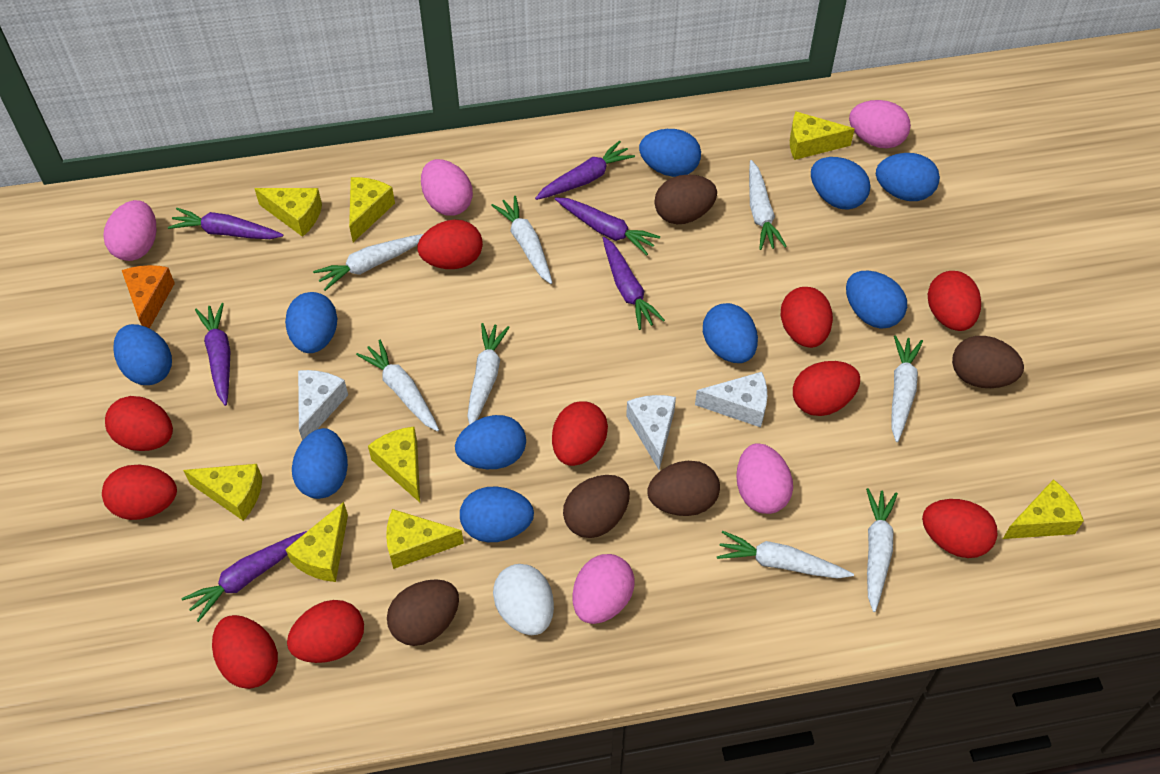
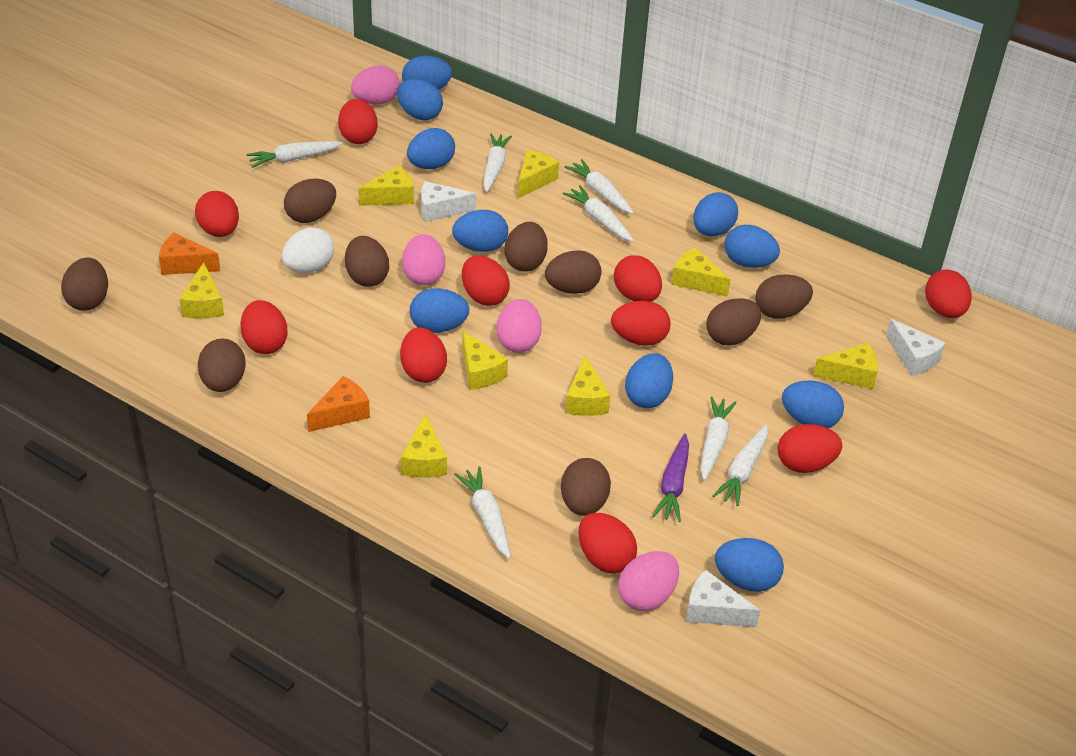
brown egg: 5 -> 9
orange cheese: 1 -> 2
pink egg: 5 -> 4
purple carrot: 6 -> 1
white carrot: 8 -> 7

